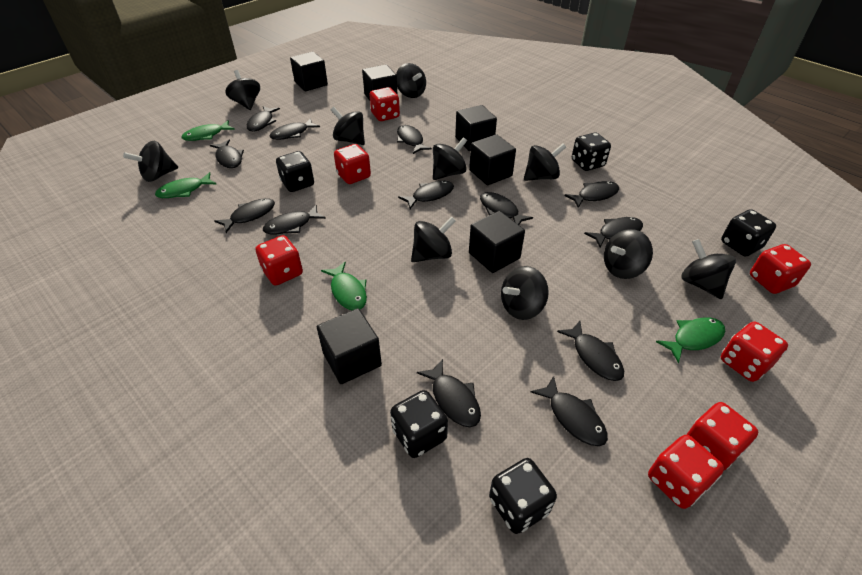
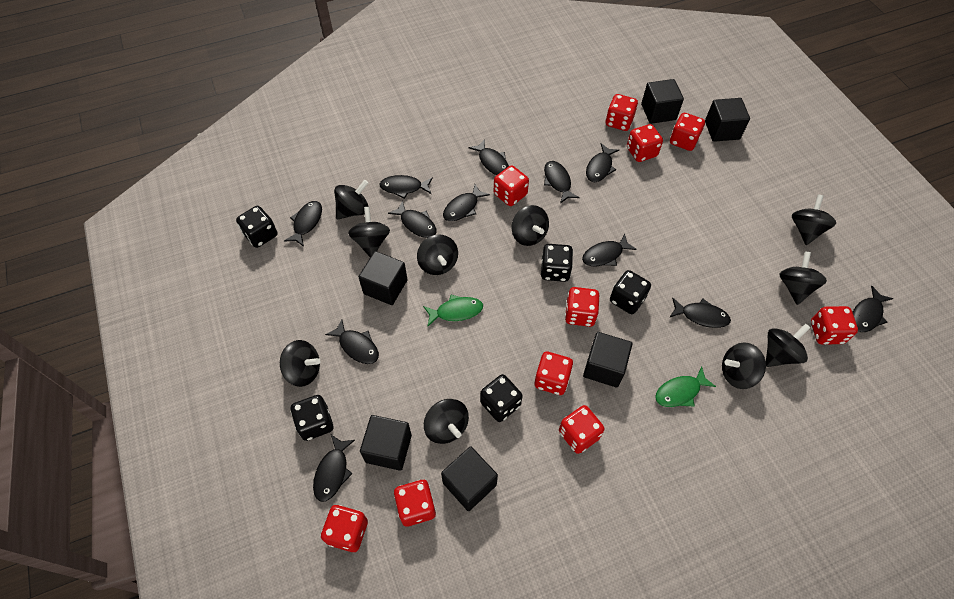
black fish: 13 -> 12
green fish: 4 -> 2
red dice: 7 -> 10

